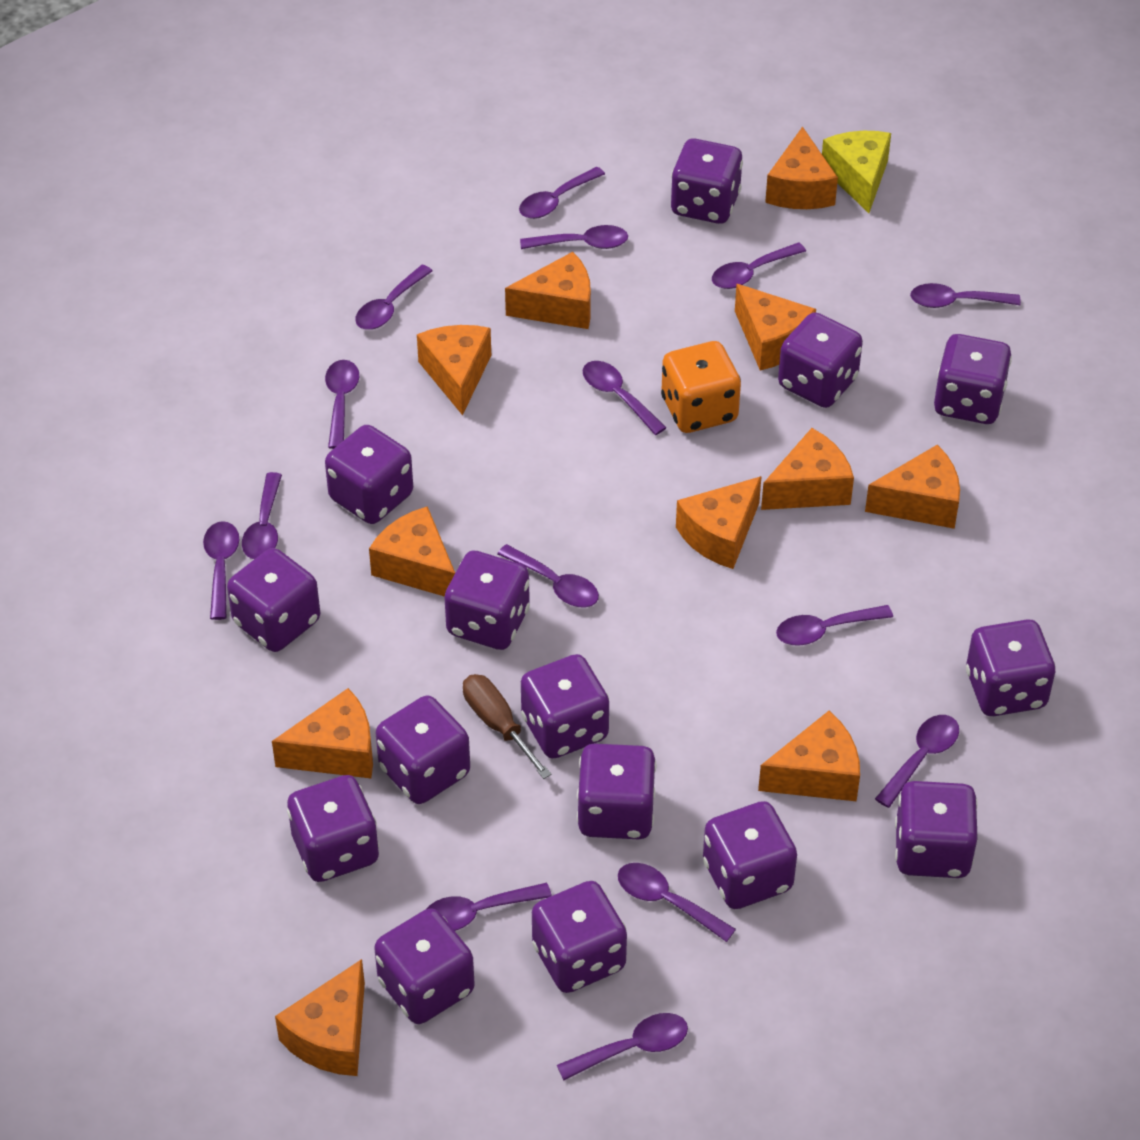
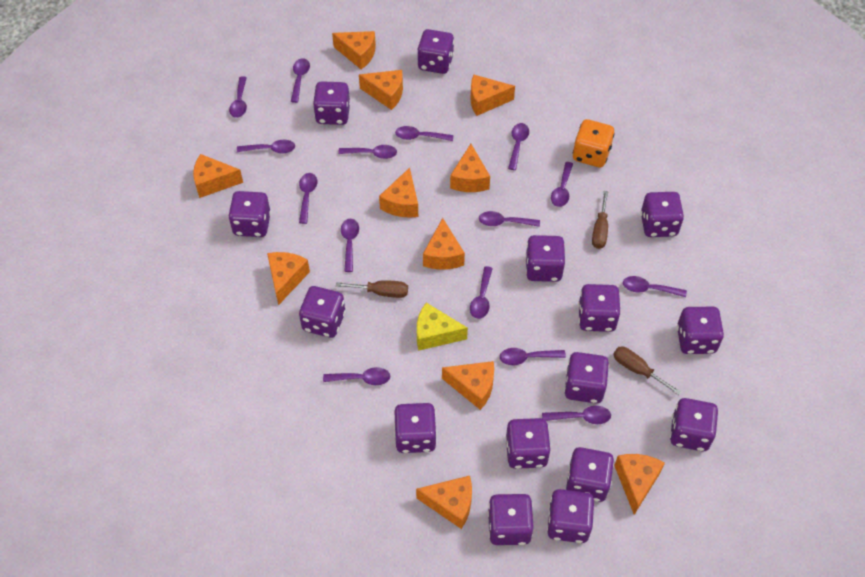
brown screwdriver: 1 -> 3

